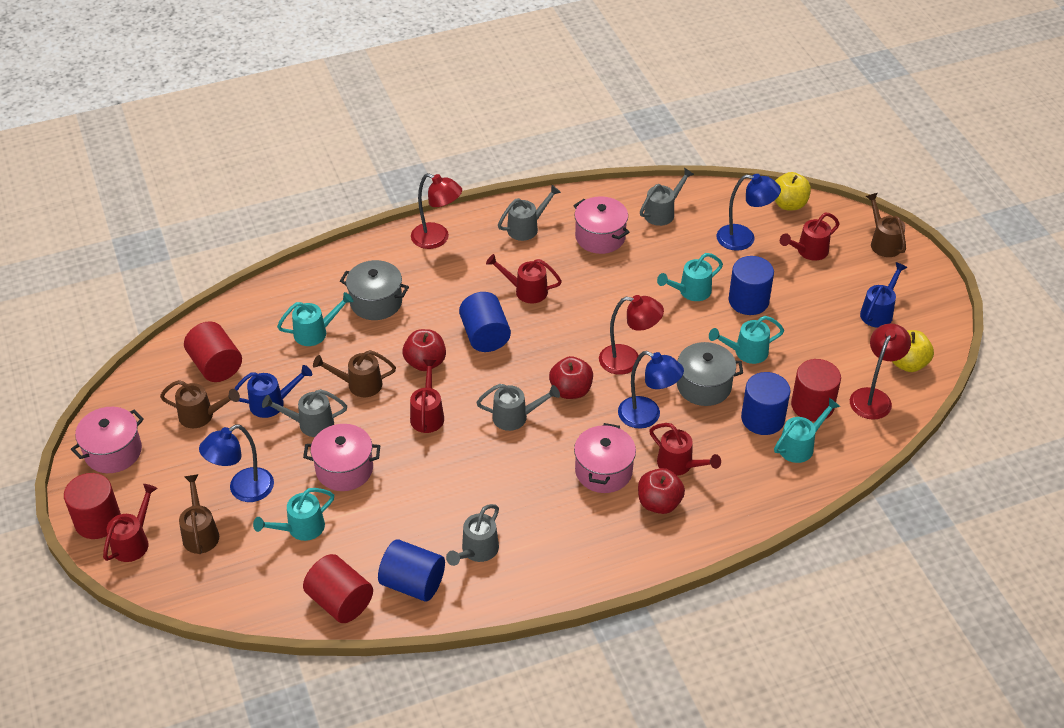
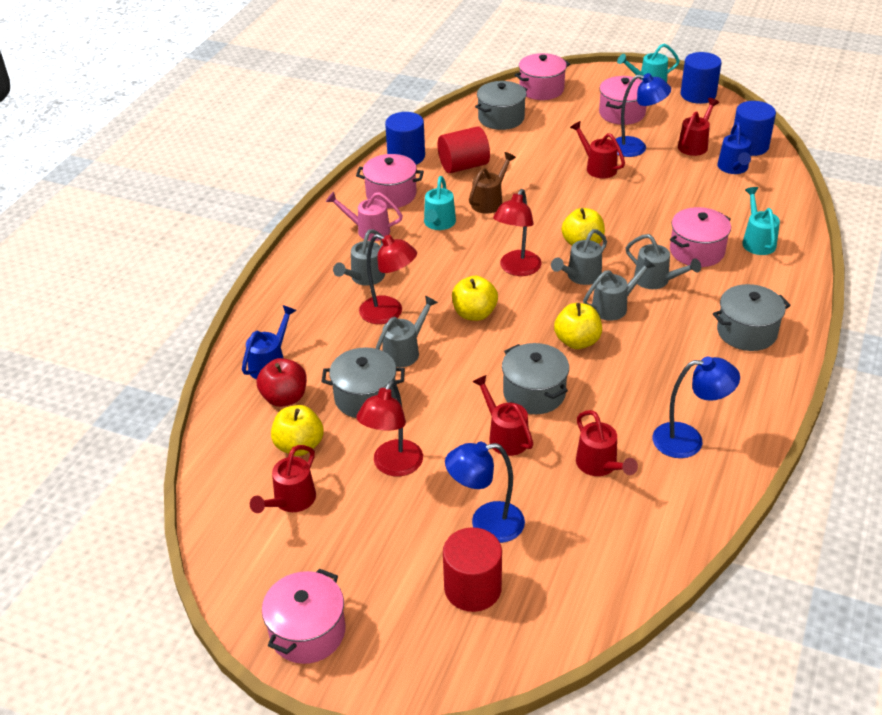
blue cylinder: 4 -> 3
brown watering can: 4 -> 1
grey pot: 2 -> 4
pink pot: 4 -> 5
pink watering can: 0 -> 1
red apple: 3 -> 1
red cylinder: 4 -> 2
turquoise watering can: 5 -> 3
yellow apple: 2 -> 4

